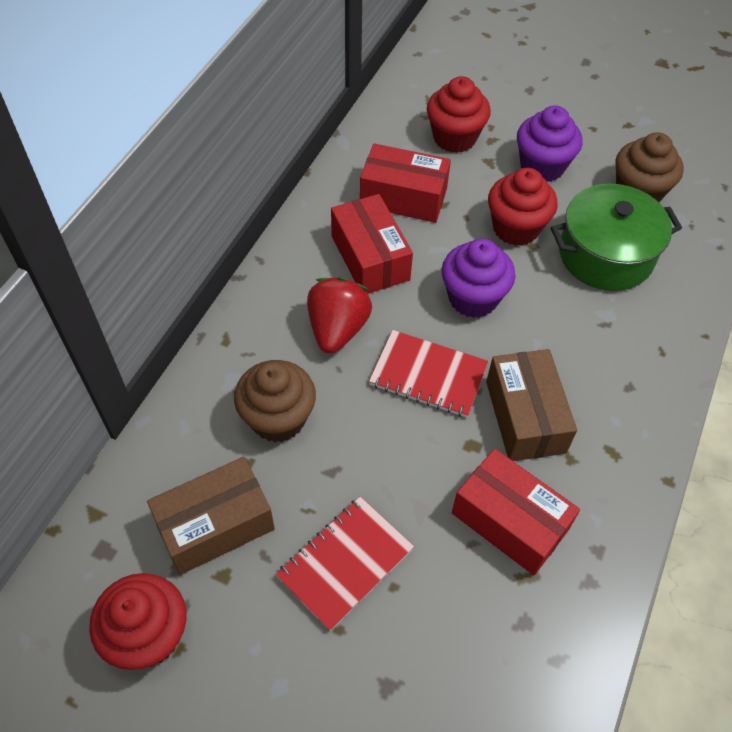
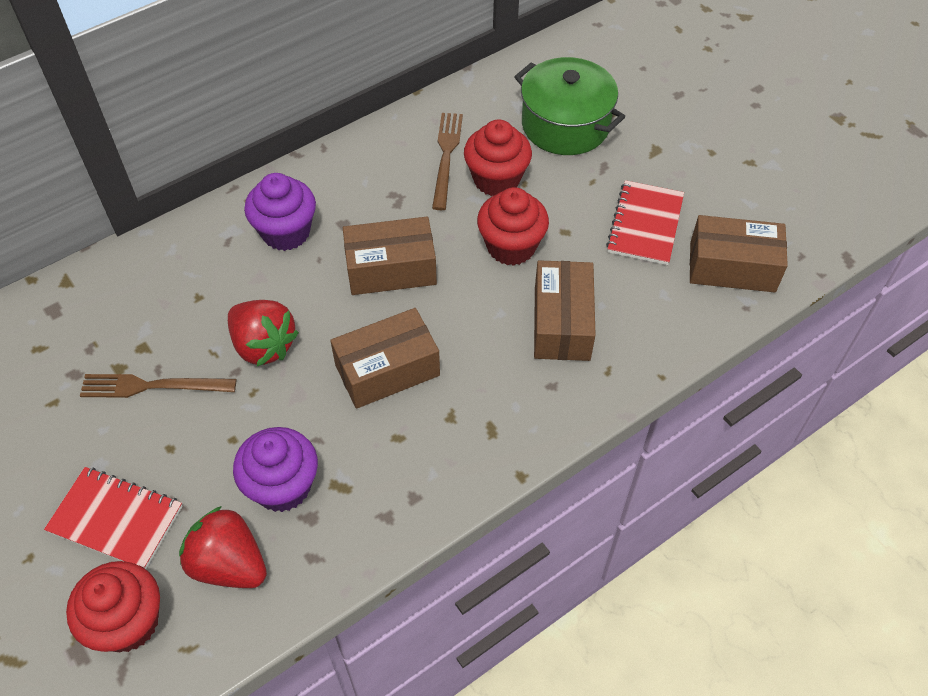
brown box: 2 -> 4
brown cupcake: 2 -> 0
brown fork: 0 -> 2
red box: 3 -> 0
red strawberry: 1 -> 2

